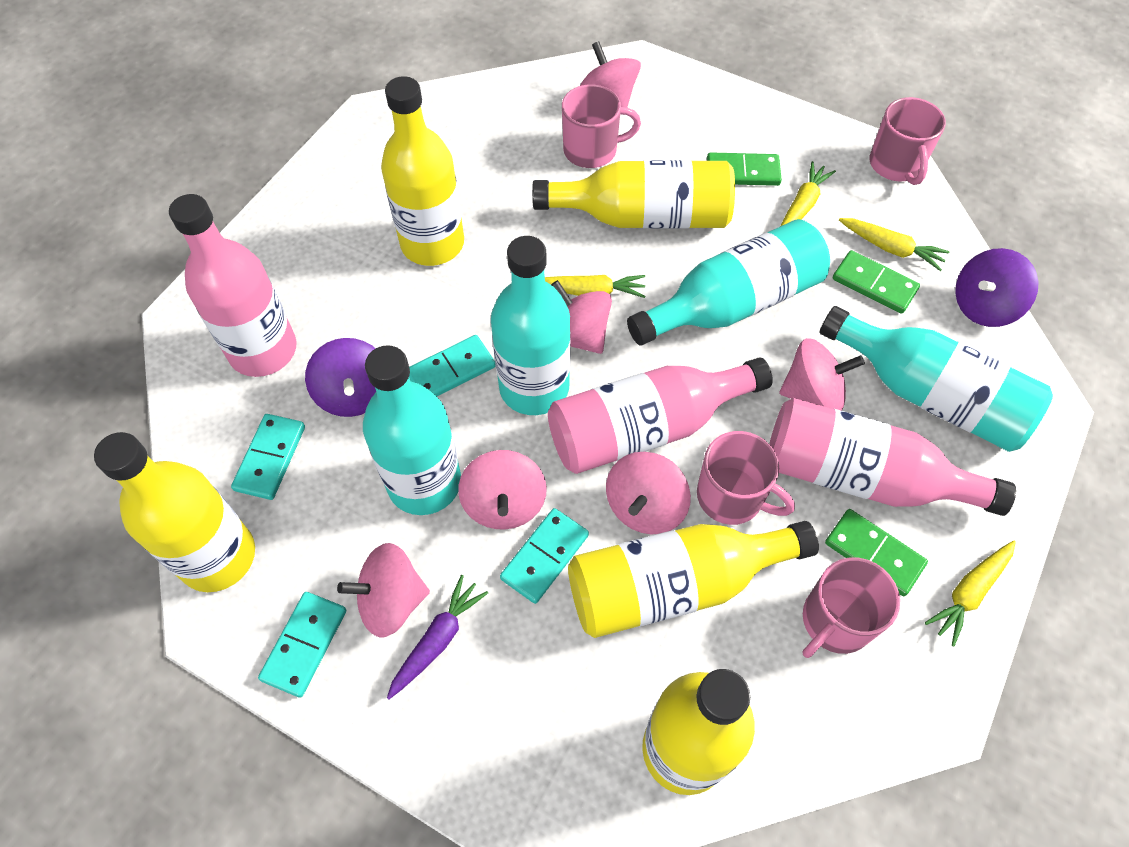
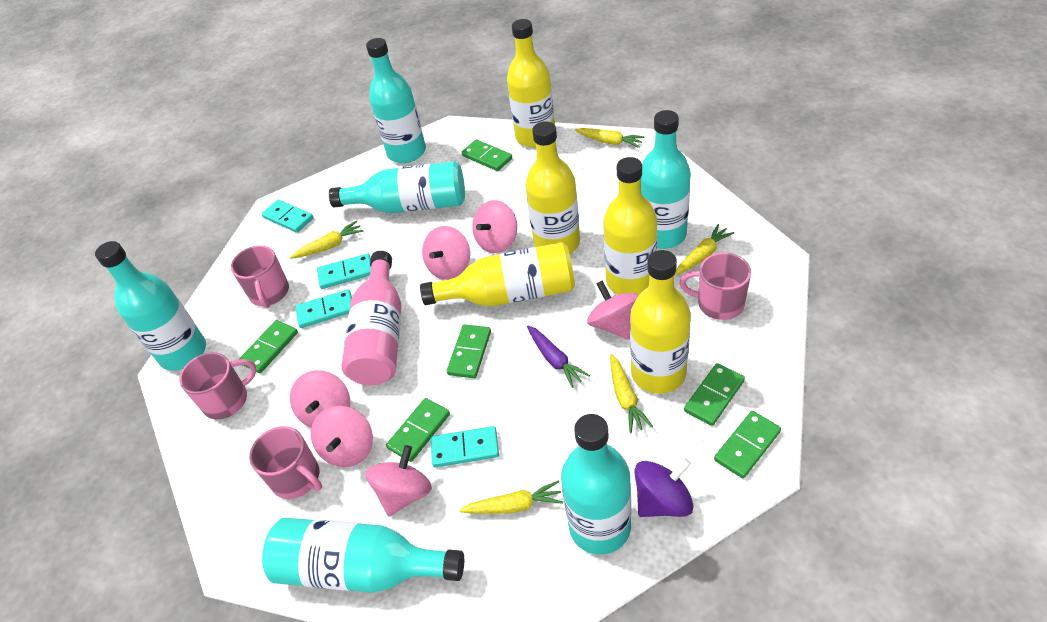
green domino: 3 -> 6
pink bottle: 3 -> 1
purple spinning top: 2 -> 1
turquoise bottle: 4 -> 6
yellow carrot: 4 -> 5

